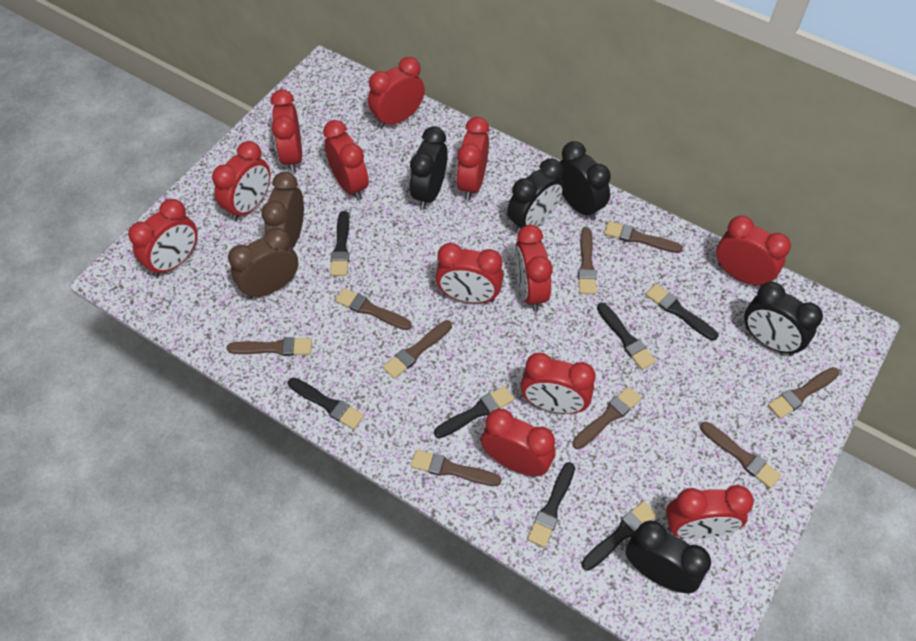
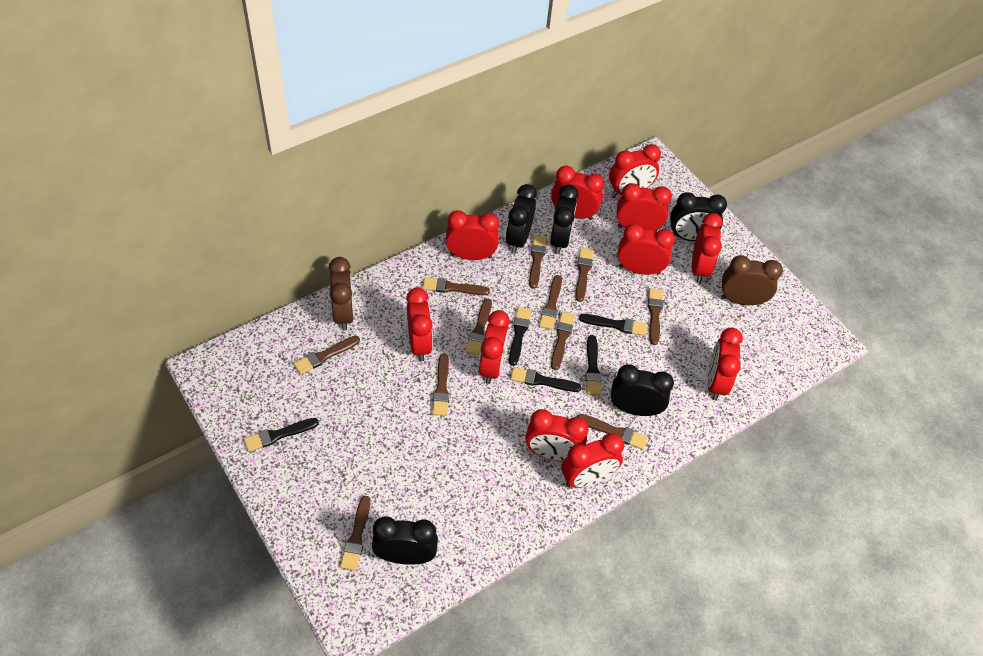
black brush: 7 -> 5
brown brush: 9 -> 11
red clock: 12 -> 11

